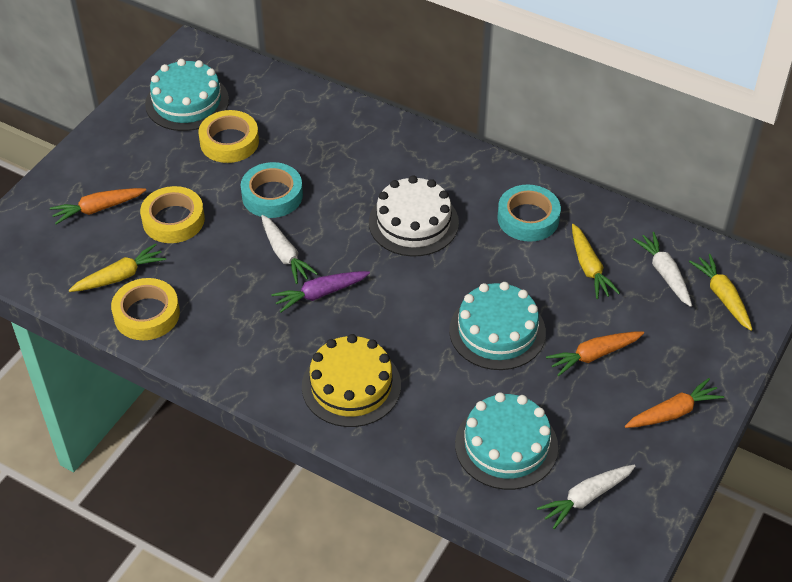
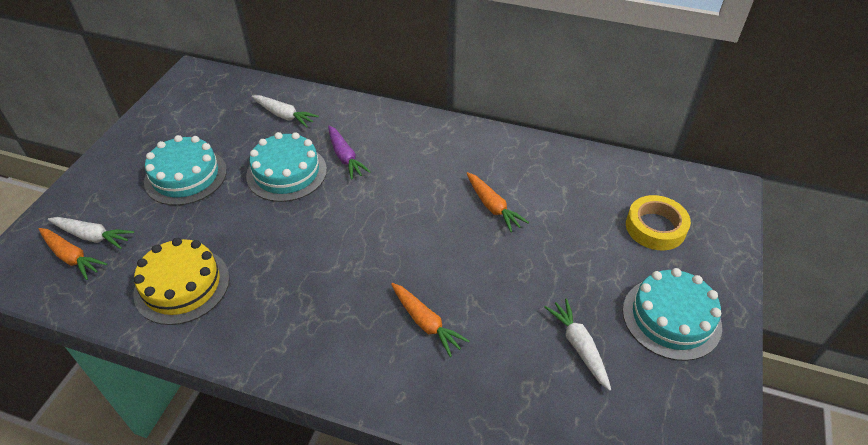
turquoise tape: 2 -> 0
white cake: 1 -> 0
yellow carrot: 3 -> 0
yellow tape: 3 -> 1

